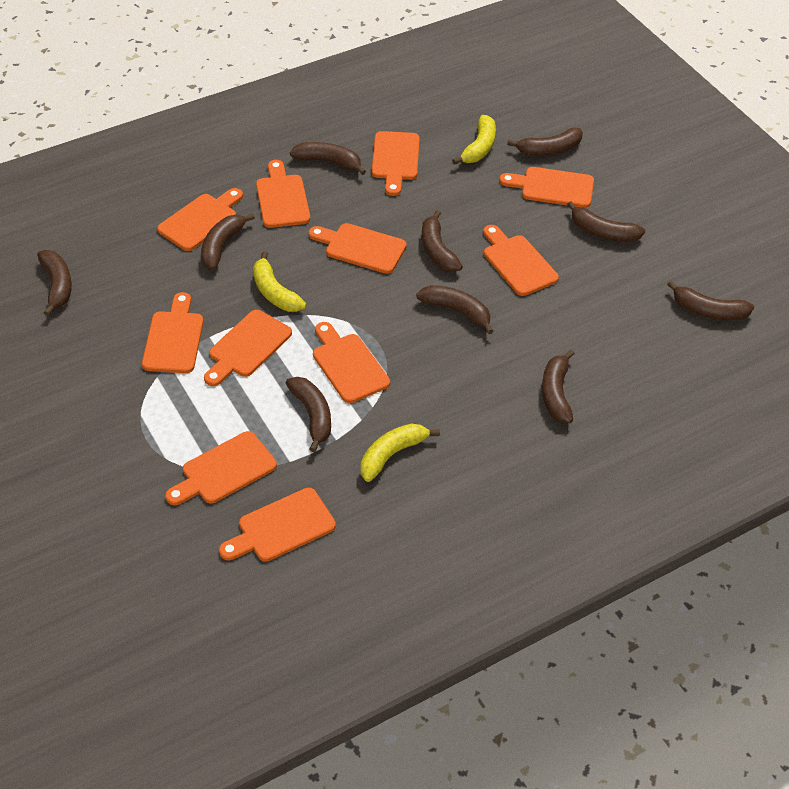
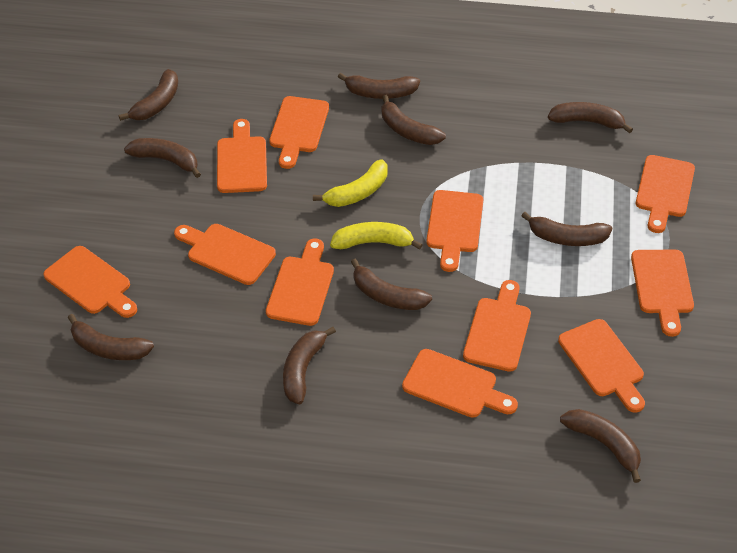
yellow banana: 3 -> 2

